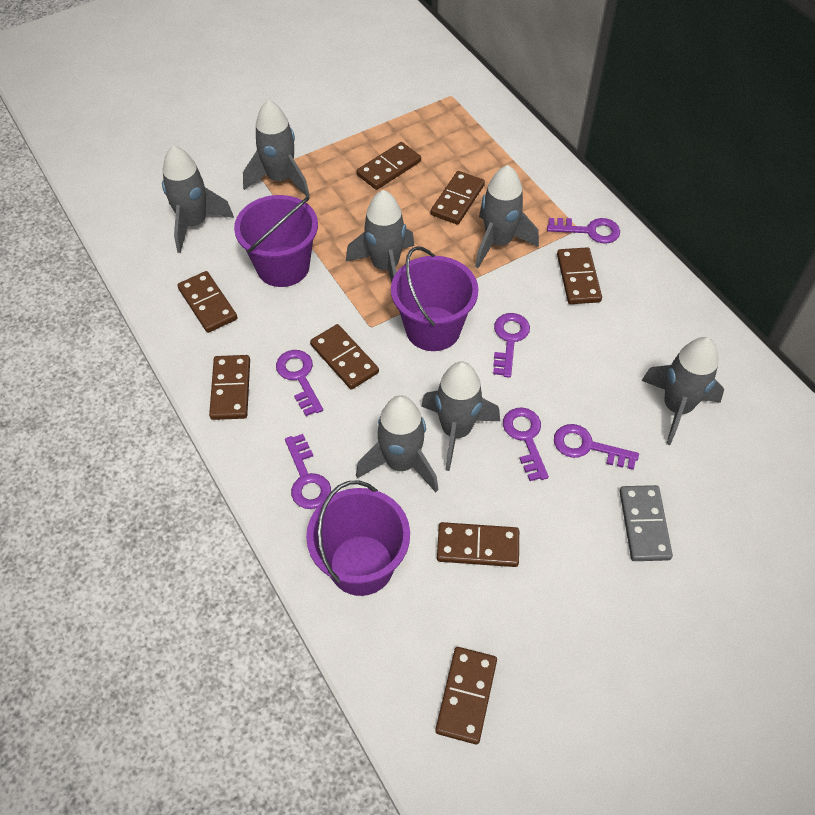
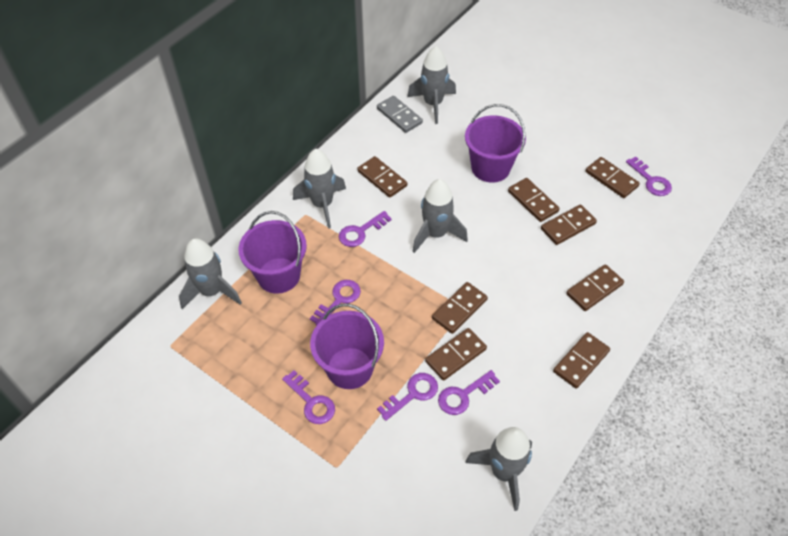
grey rocket: 7 -> 5

